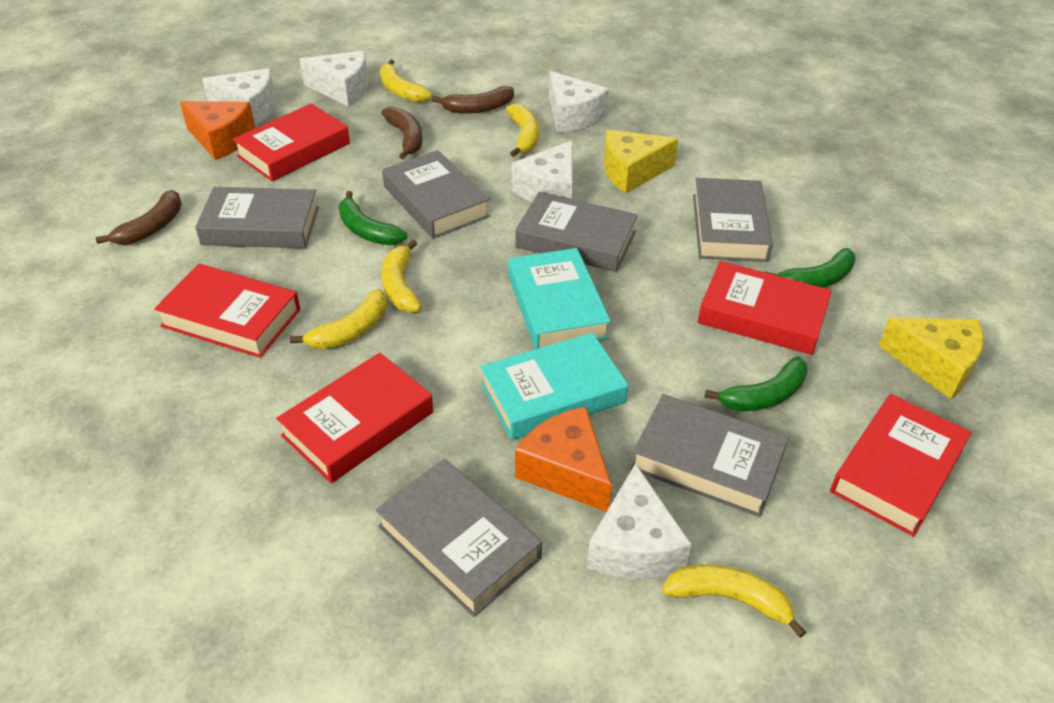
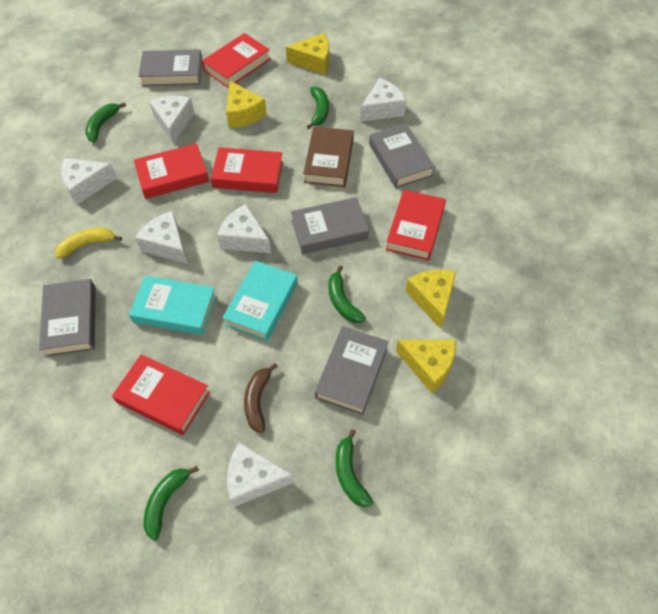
brown banana: 3 -> 1
brown book: 0 -> 1
green banana: 3 -> 5
grey book: 6 -> 5
orange cheese: 2 -> 0
white cheese: 5 -> 6
yellow banana: 5 -> 1
yellow cheese: 2 -> 4

